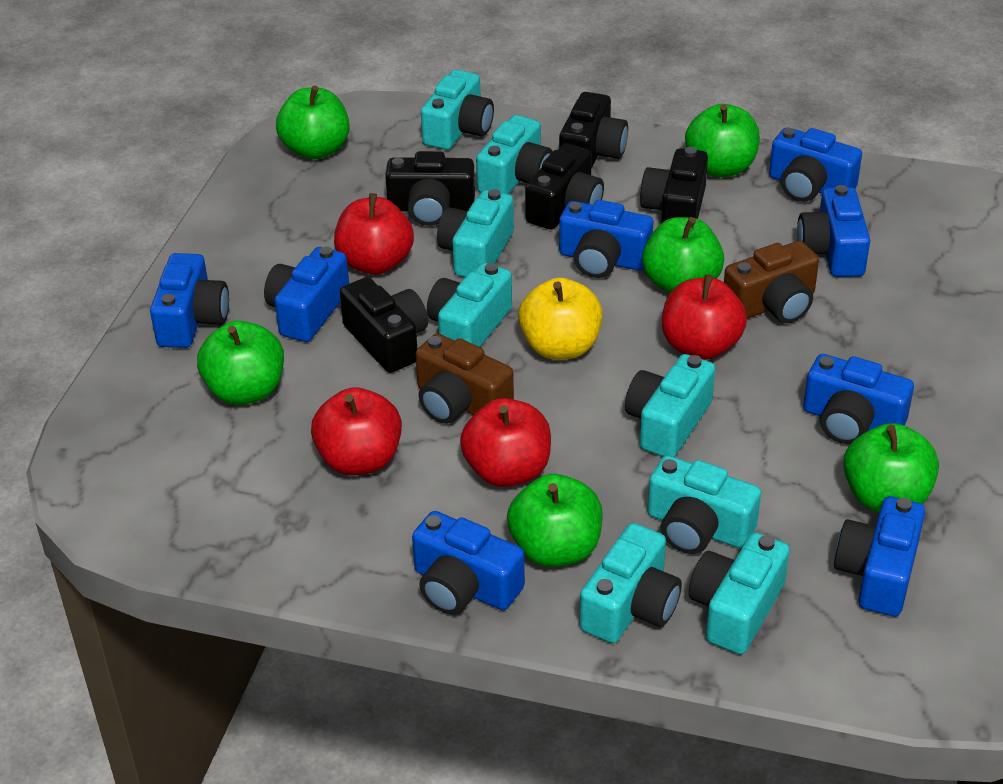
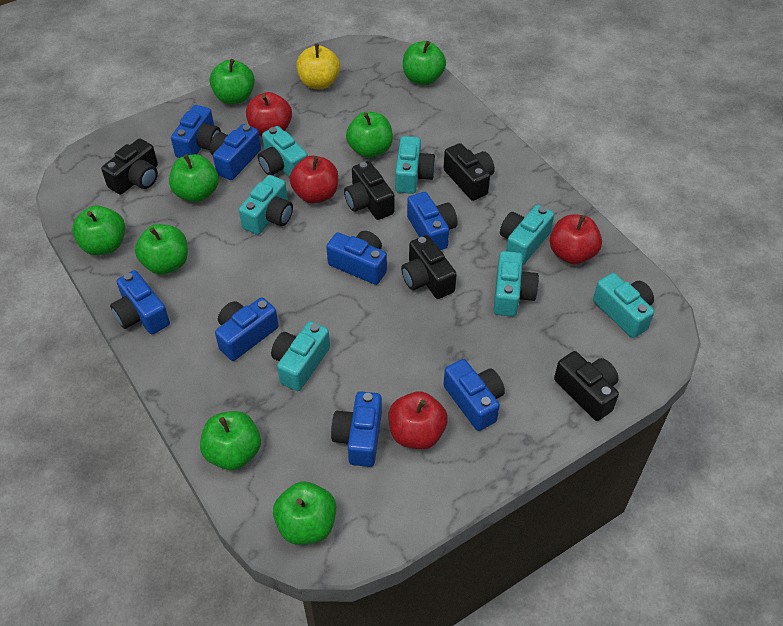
brown camera: 2 -> 0
green apple: 6 -> 8
turquoise camera: 8 -> 7

